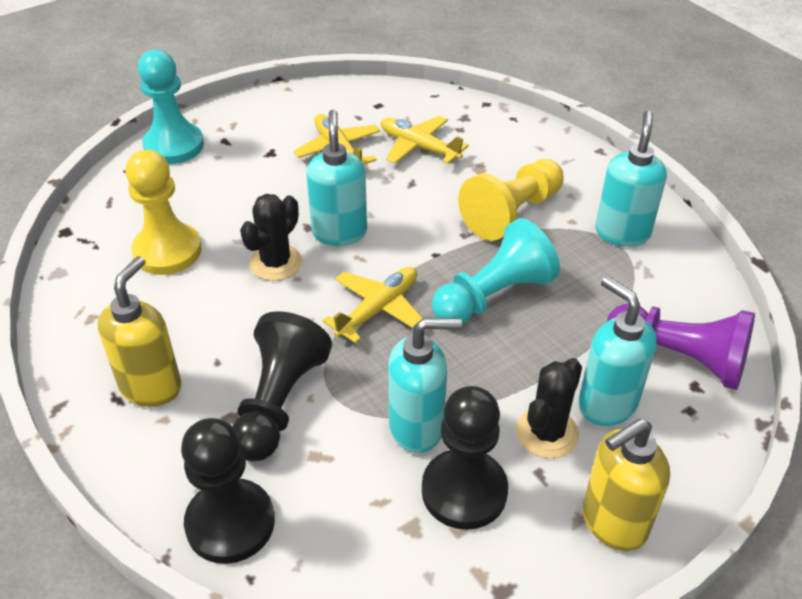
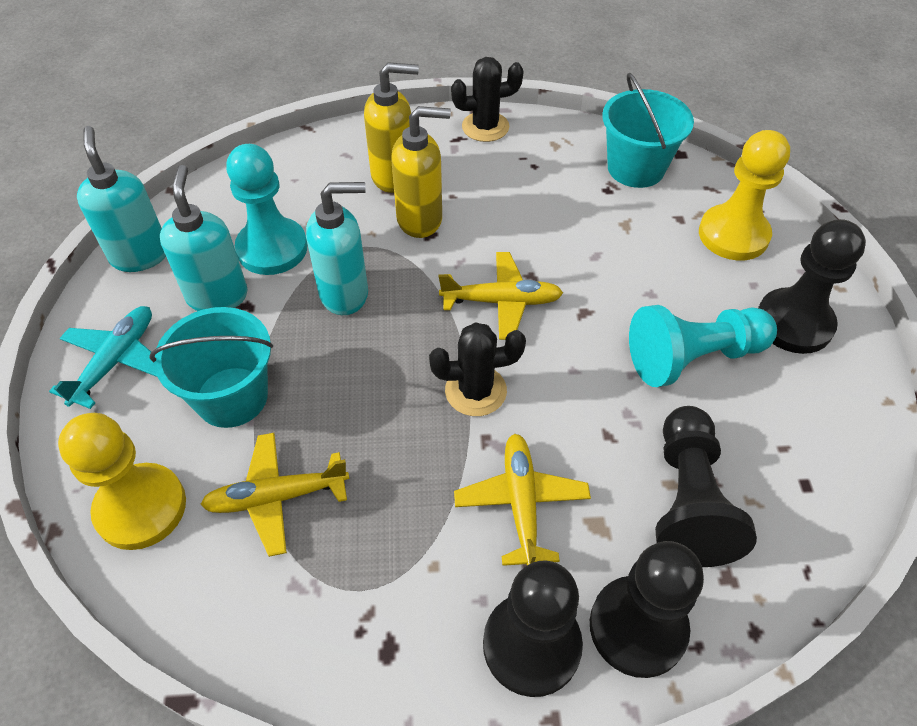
black pawn: 3 -> 4
purple pawn: 1 -> 0
turquoise bucket: 0 -> 2
turquoise plane: 0 -> 1
turquoise soap dispenser: 4 -> 3

